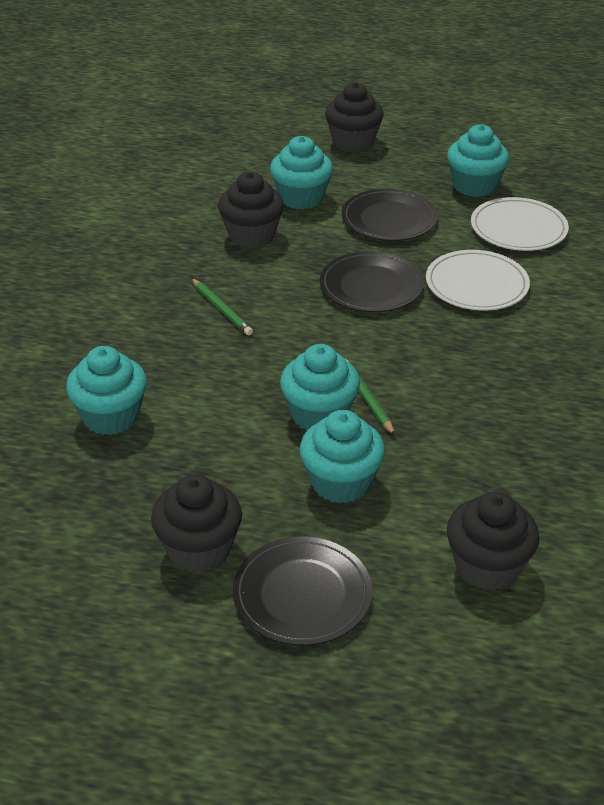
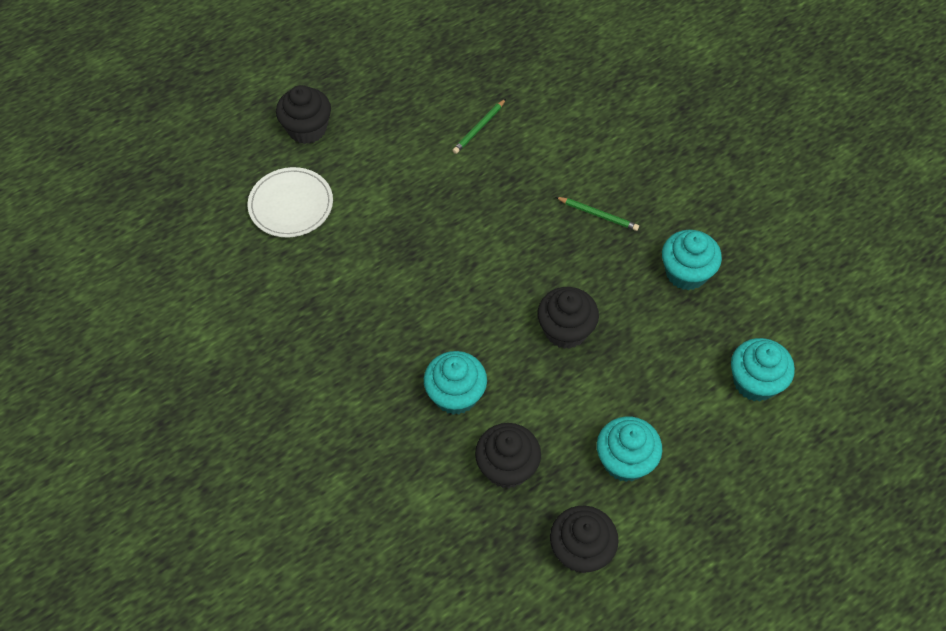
black plate: 3 -> 0
turquoise cupcake: 5 -> 4
white plate: 2 -> 1

